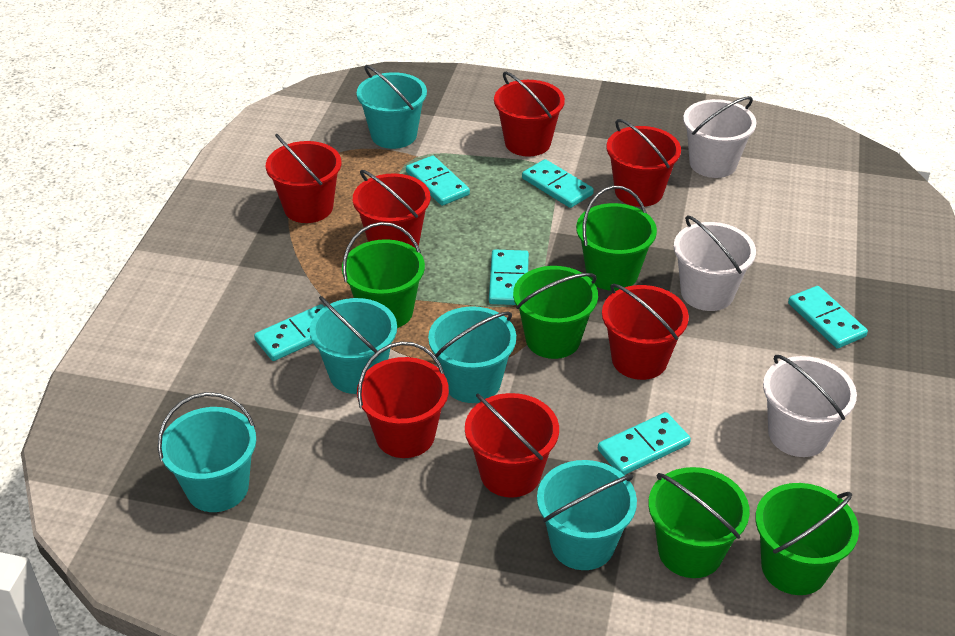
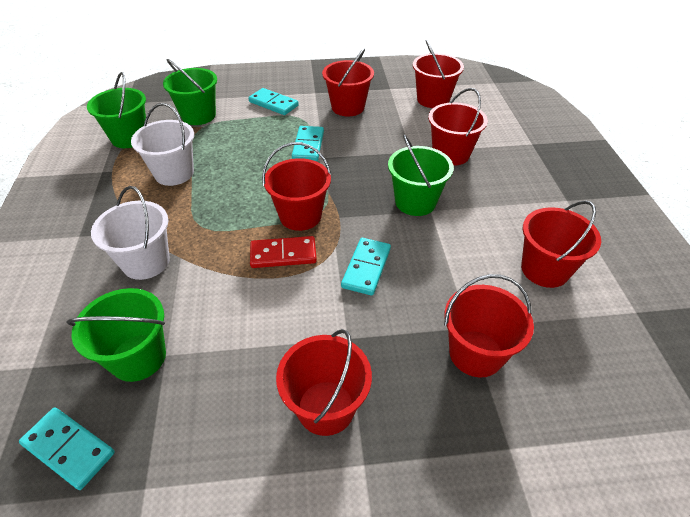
green bucket: 5 -> 4
red domino: 0 -> 1
turquoise bucket: 5 -> 0
turquoise domino: 6 -> 4
white bucket: 3 -> 2

